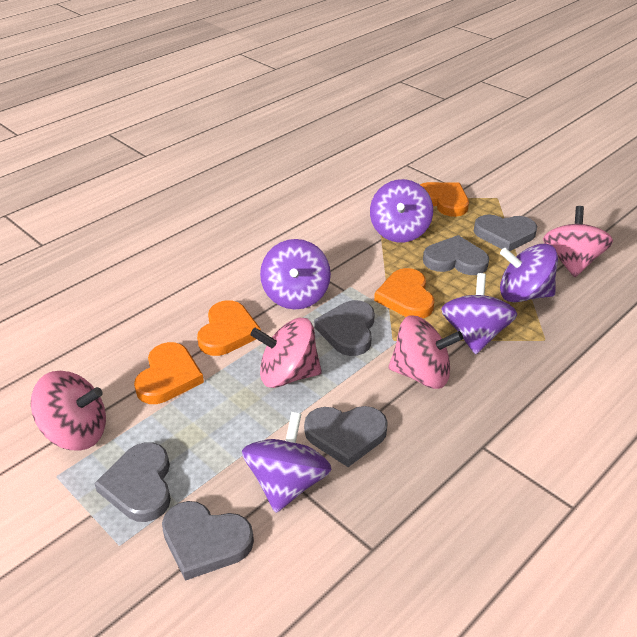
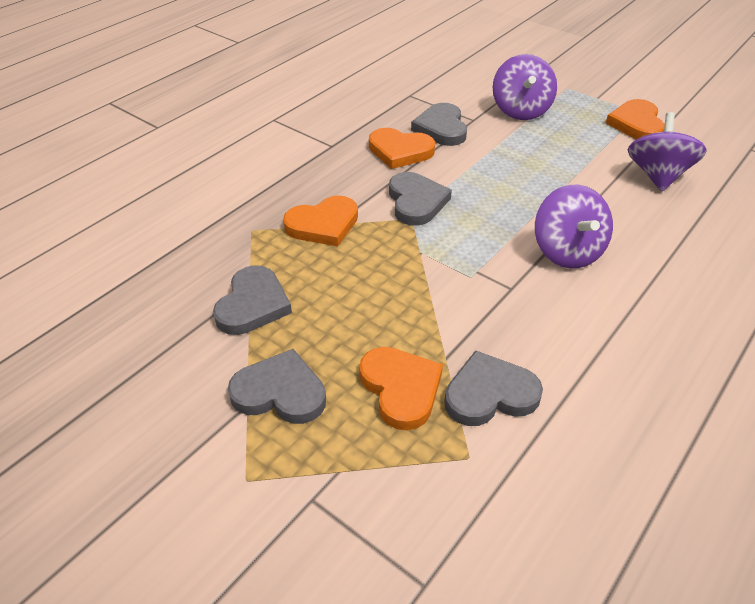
grey heart: 6 -> 5
pink spinning top: 4 -> 0
purple spinning top: 5 -> 3

